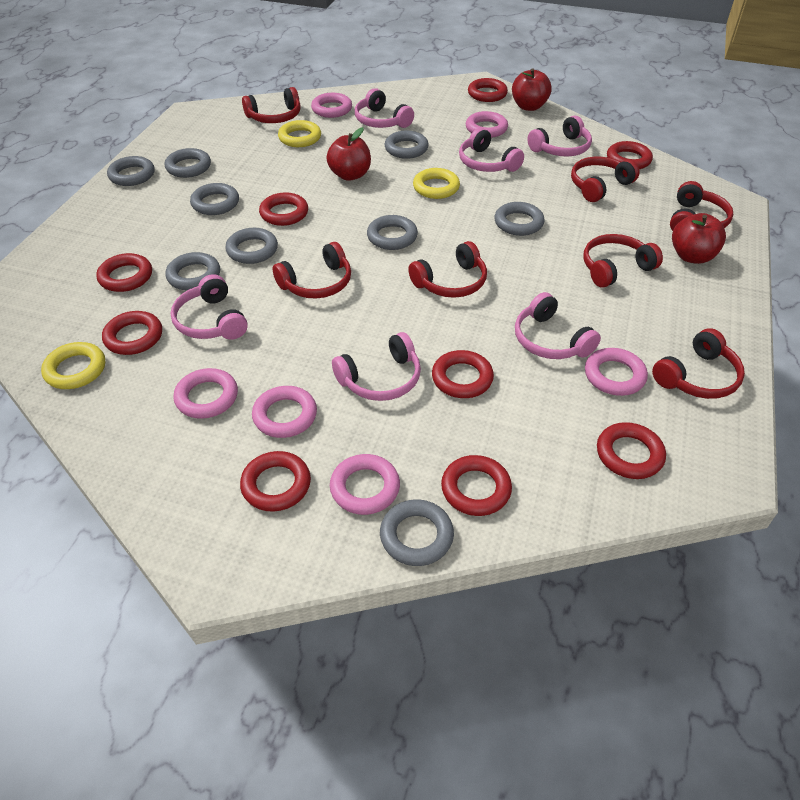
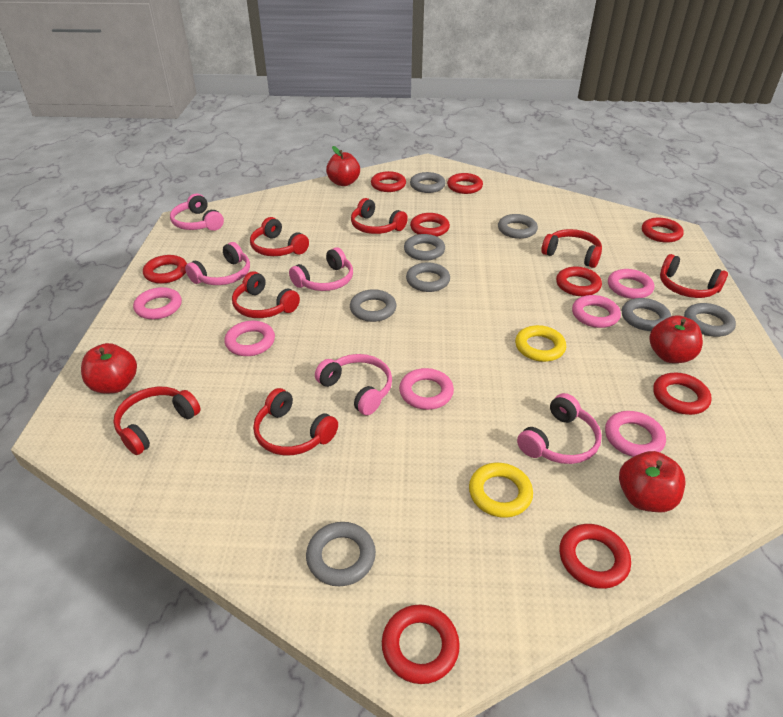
grey ring: 9 -> 8
pink headphones: 6 -> 5
red apple: 3 -> 4
yellow ring: 3 -> 2

